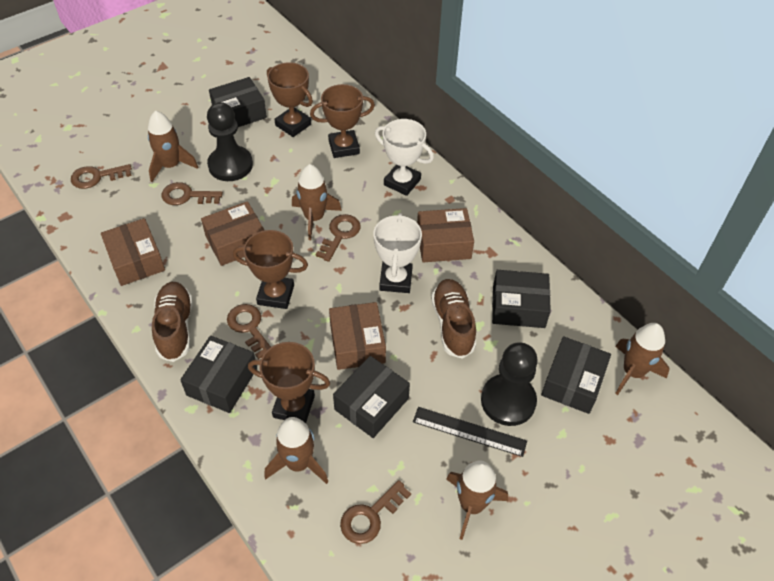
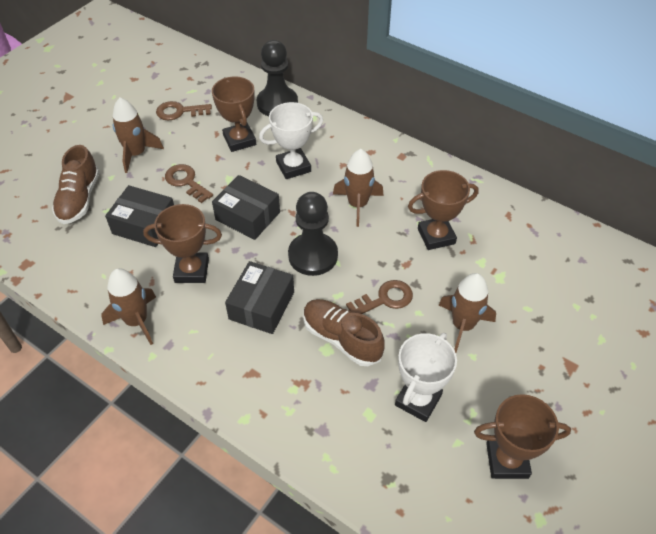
black box: 5 -> 3
black ruler: 1 -> 0
brown box: 4 -> 0
brown key: 5 -> 3
brown rocket: 5 -> 4

